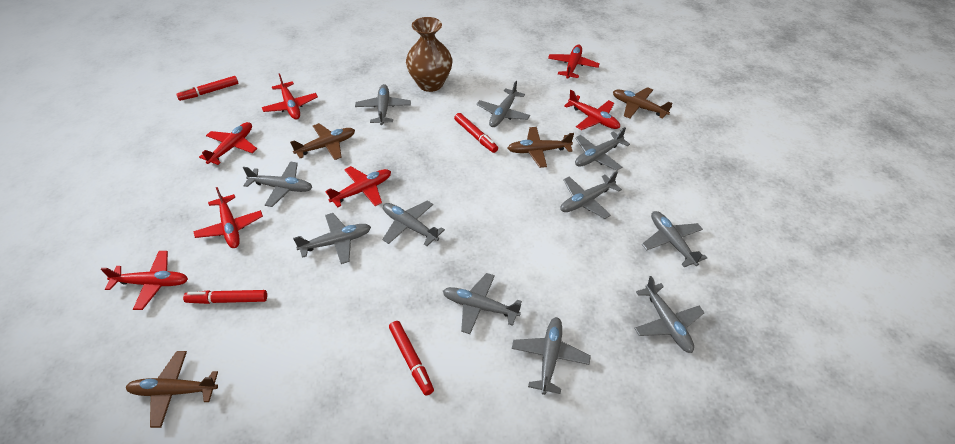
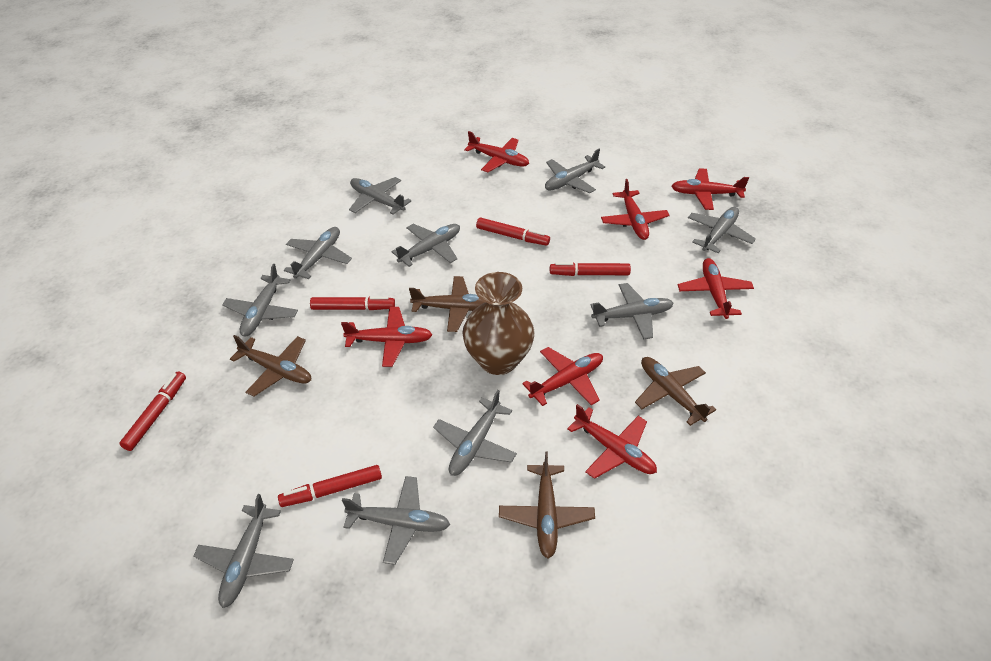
grey plane: 11 -> 10
red marker: 4 -> 5

